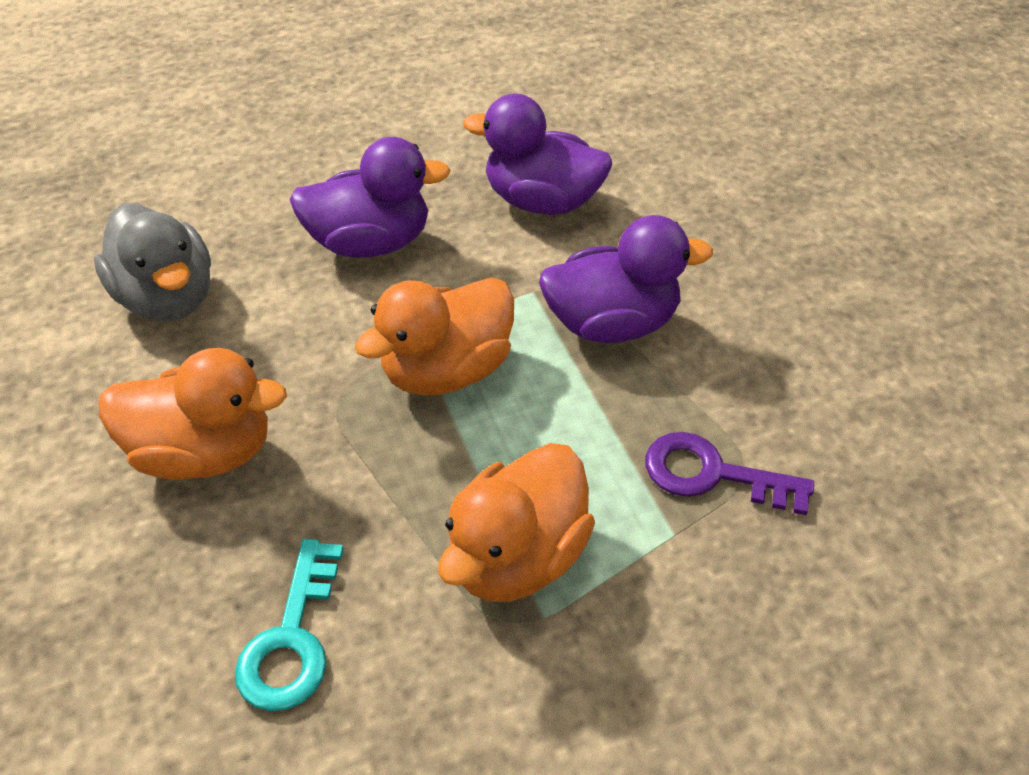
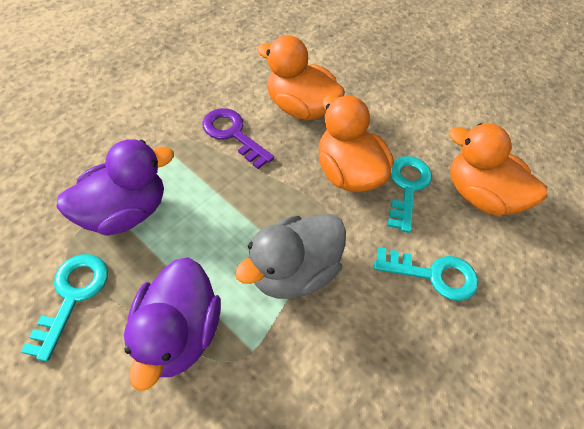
purple duck: 3 -> 2
turquoise key: 1 -> 3

